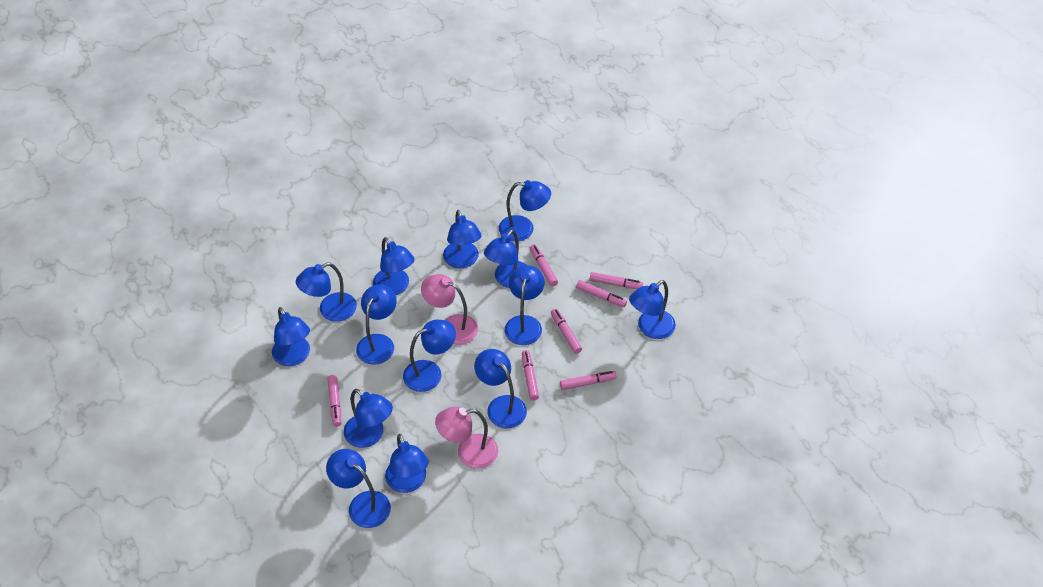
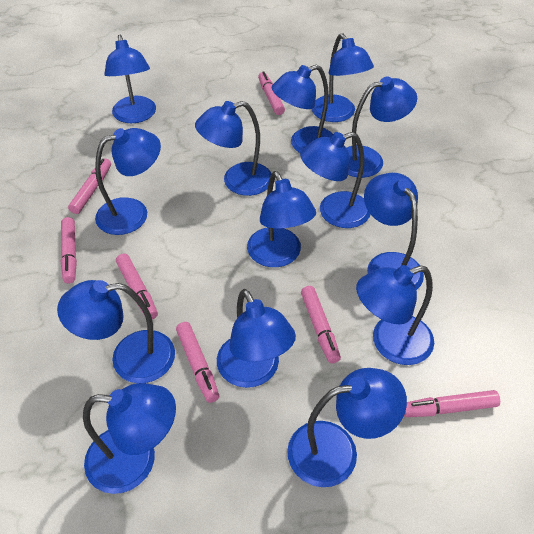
pink lamp: 2 -> 0

